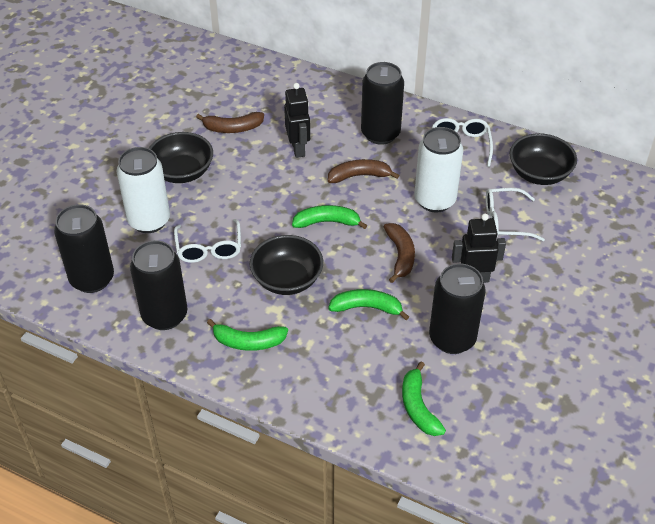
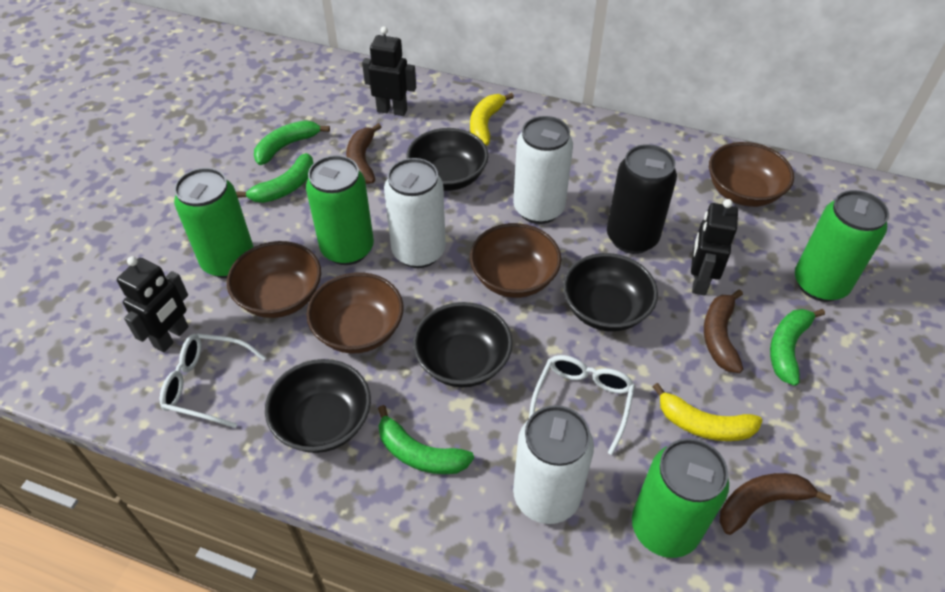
black bowl: 3 -> 4
black can: 4 -> 1
black robot: 2 -> 3
brown bowl: 0 -> 4
green can: 0 -> 4
white can: 2 -> 3
white glasses: 3 -> 2
yellow banana: 0 -> 2

